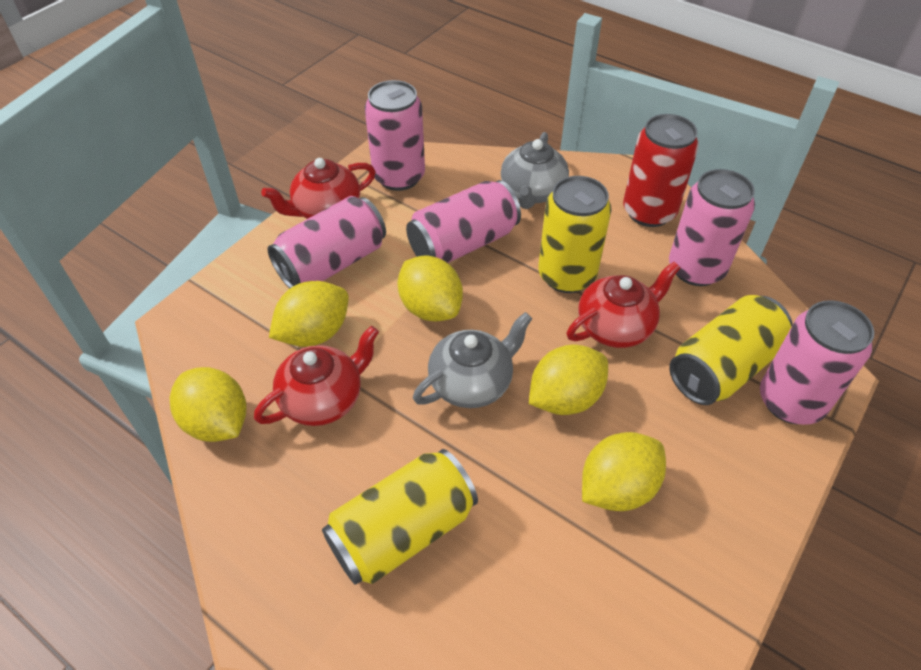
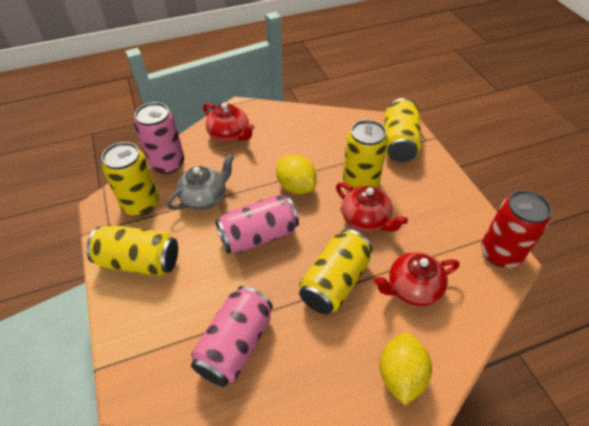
grey teapot: 2 -> 1
pink can: 5 -> 3
yellow can: 3 -> 5
yellow lemon: 5 -> 2

